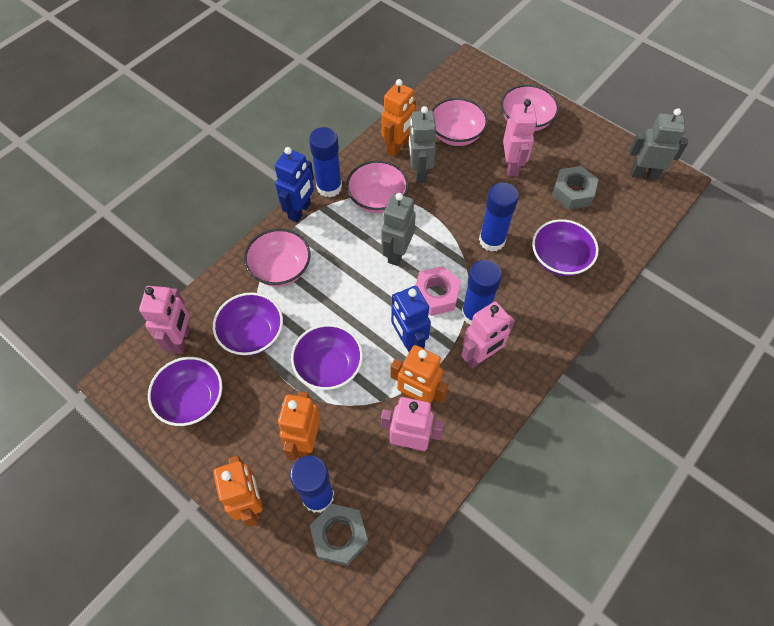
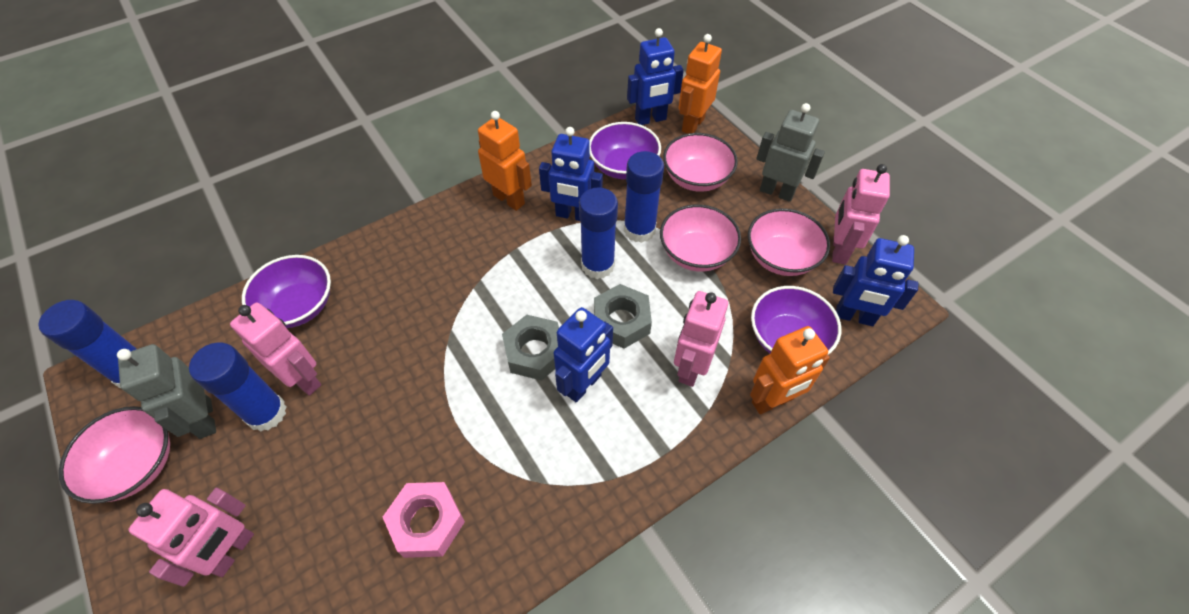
blue robot: 2 -> 4
grey robot: 3 -> 2
orange robot: 4 -> 3
purple bowl: 4 -> 3

